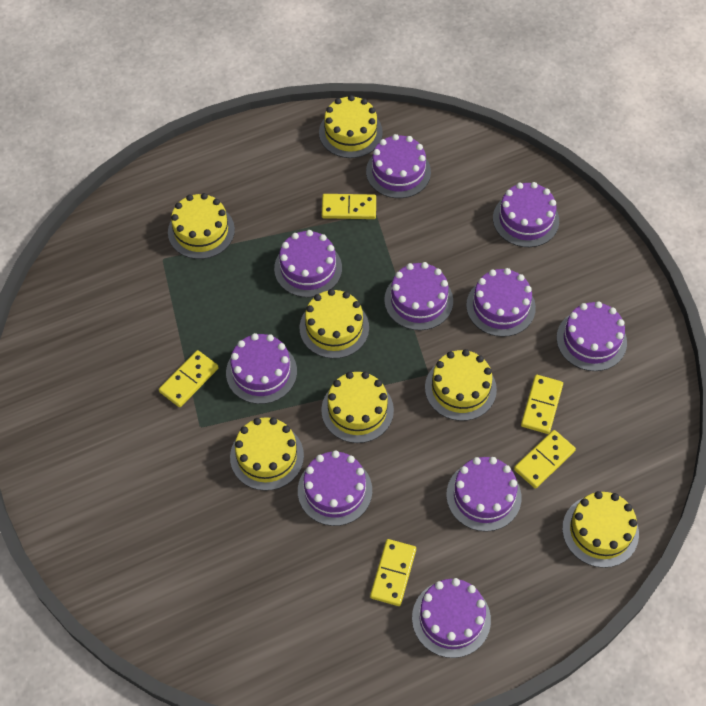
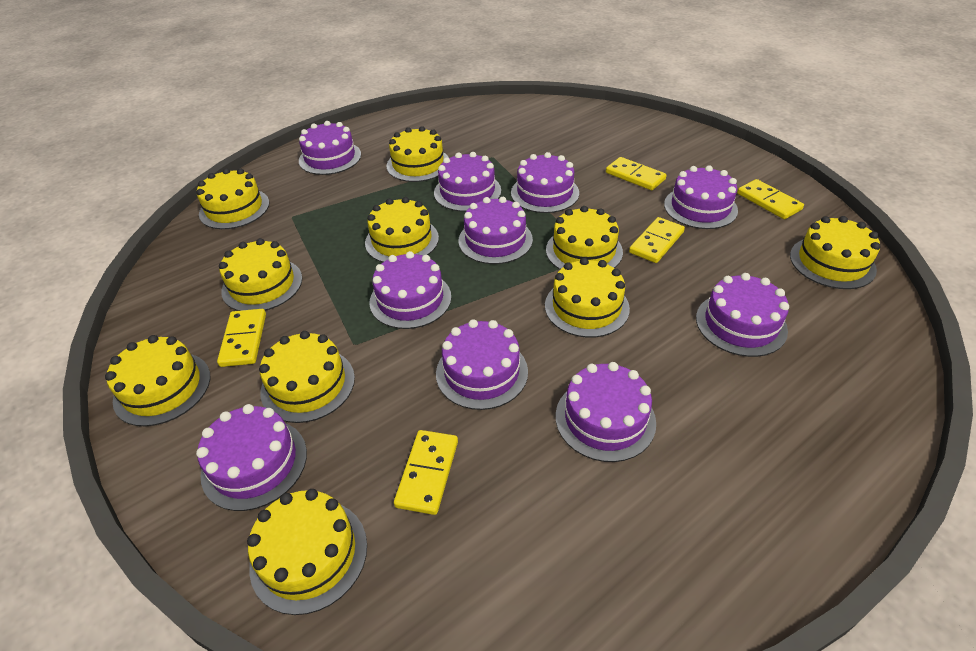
yellow cake: 7 -> 10

